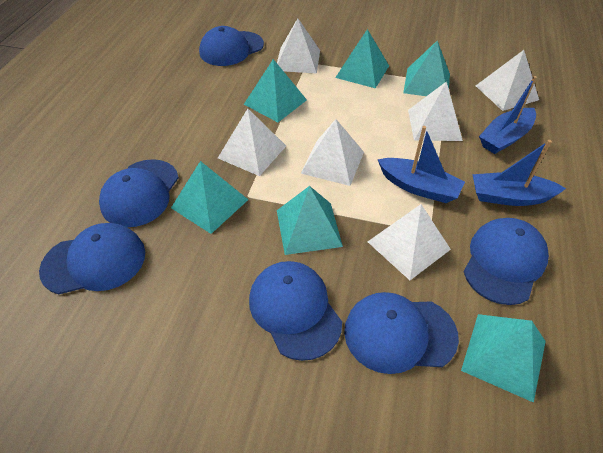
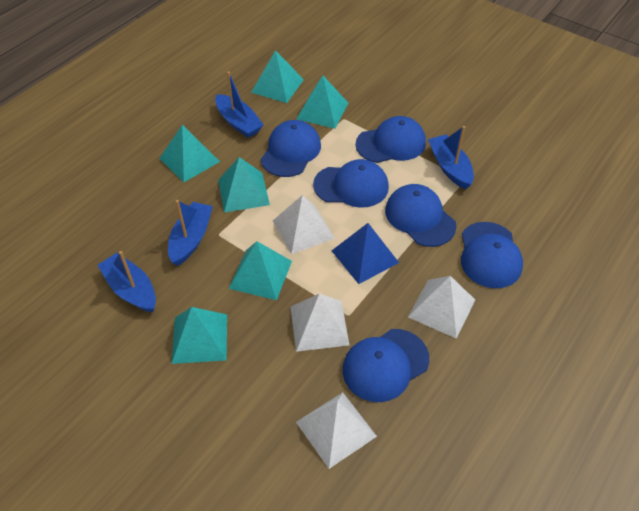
blue boat: 3 -> 4
blue pyramid: 0 -> 1
white pyramid: 6 -> 4

